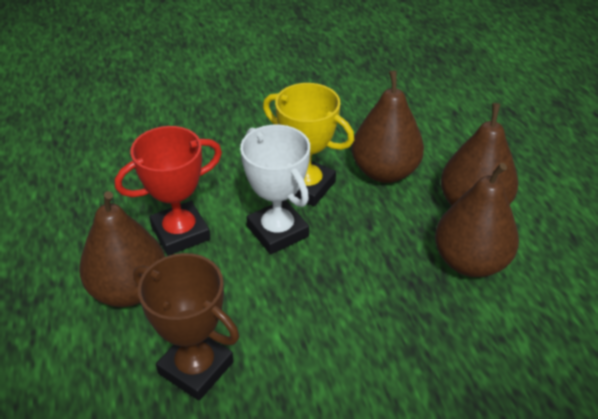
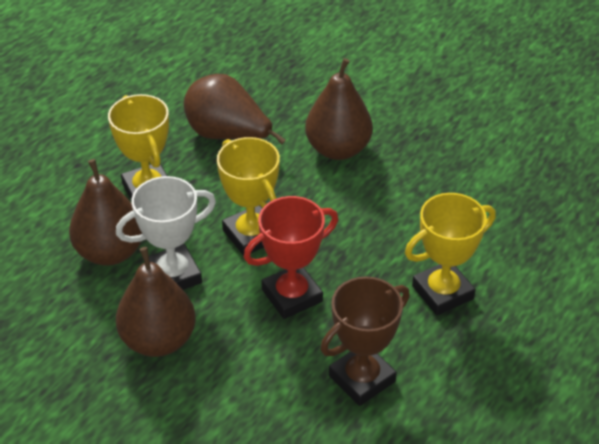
yellow trophy: 1 -> 3

